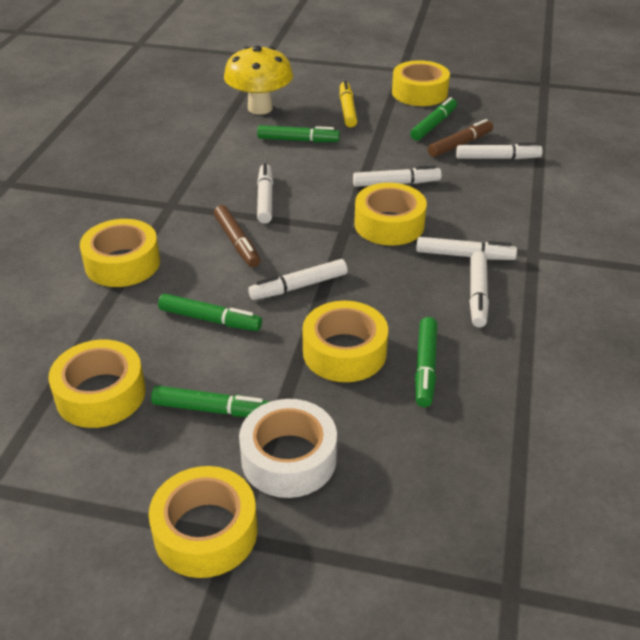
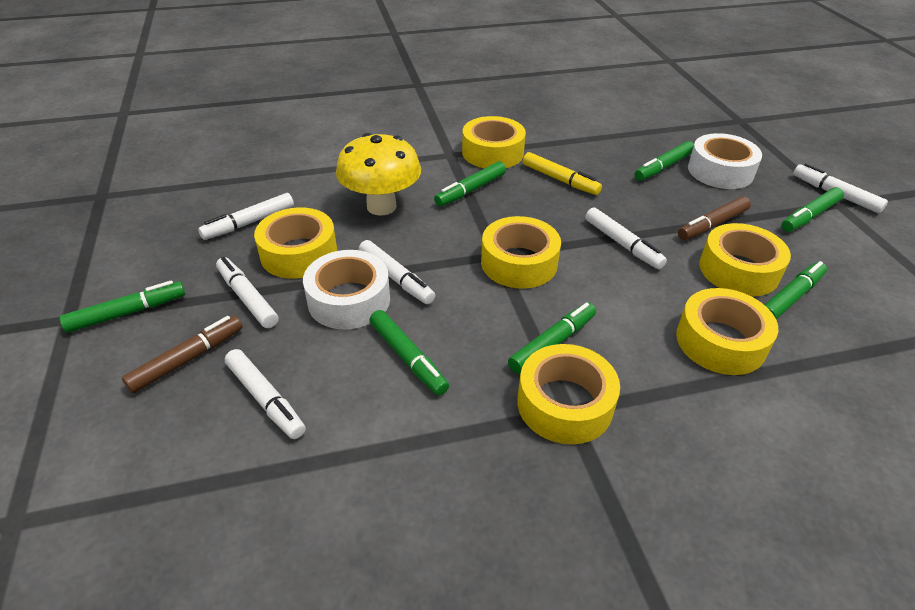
green marker: 5 -> 7
white tape: 1 -> 2

